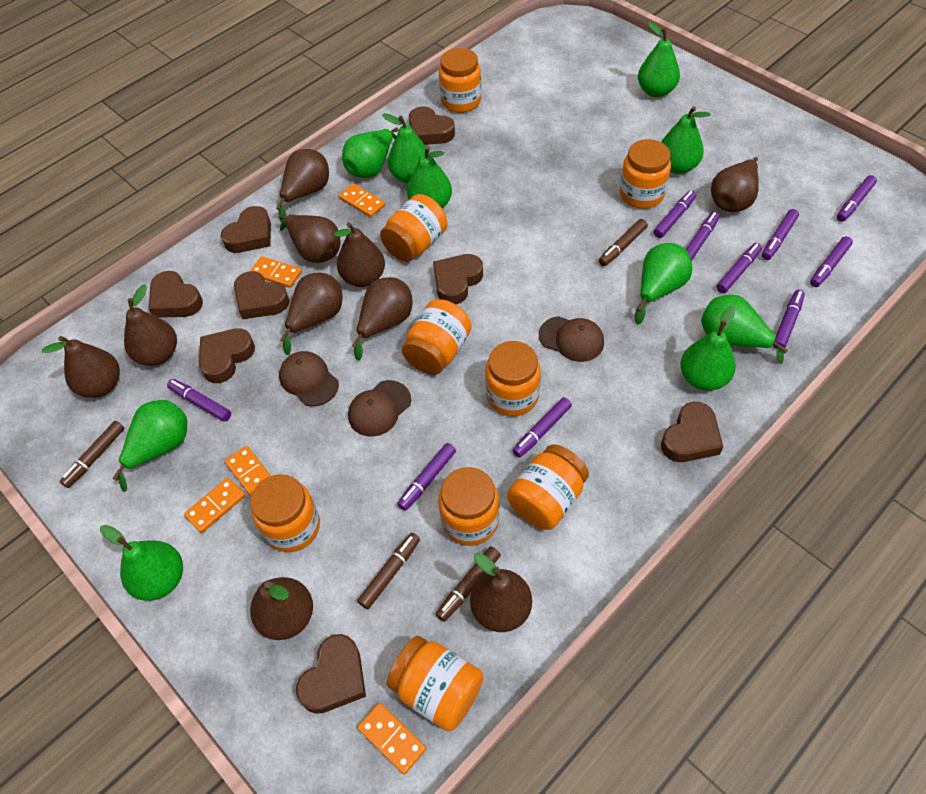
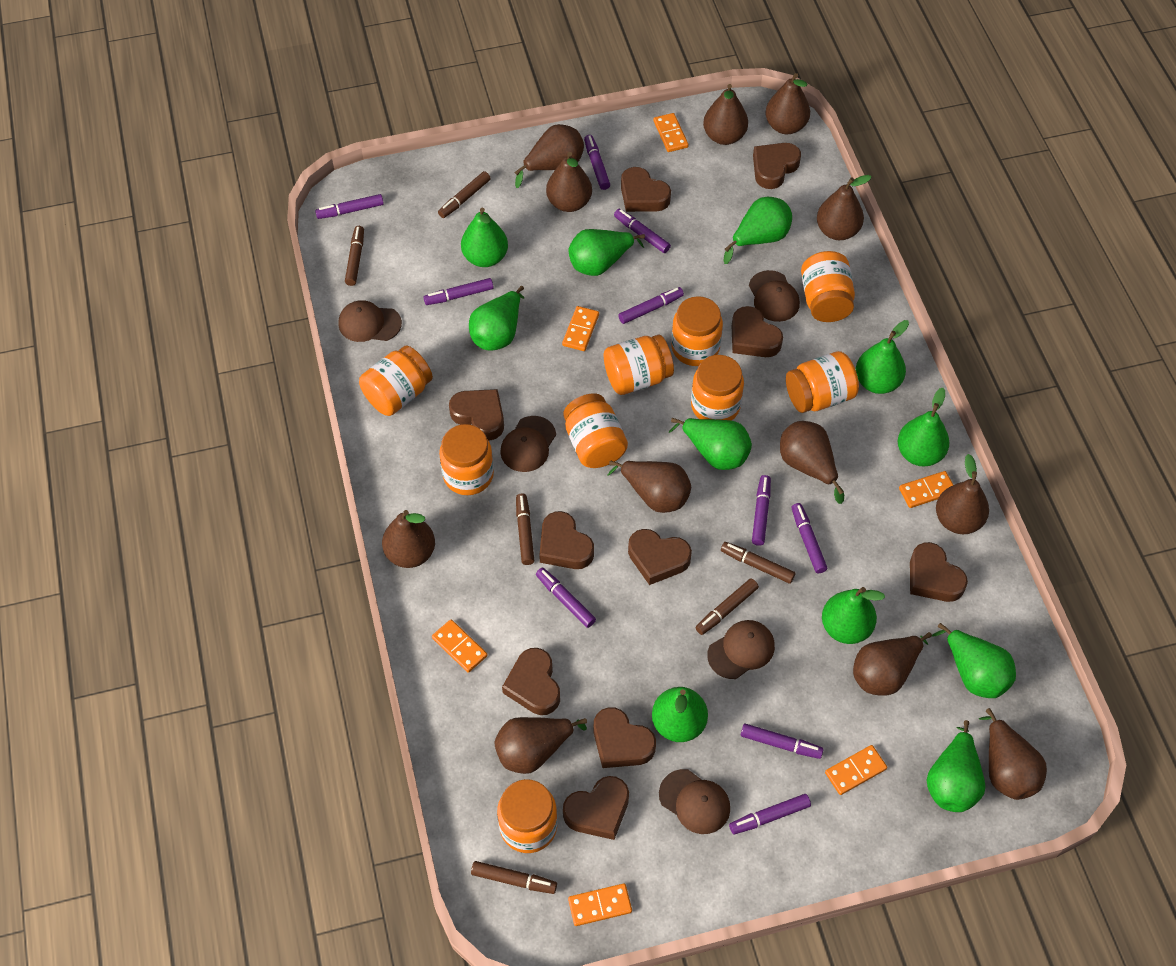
brown cap: 3 -> 5
brown heart: 8 -> 10
brown marker: 4 -> 6
brown pear: 10 -> 12
green pear: 10 -> 11
orange domino: 5 -> 6

